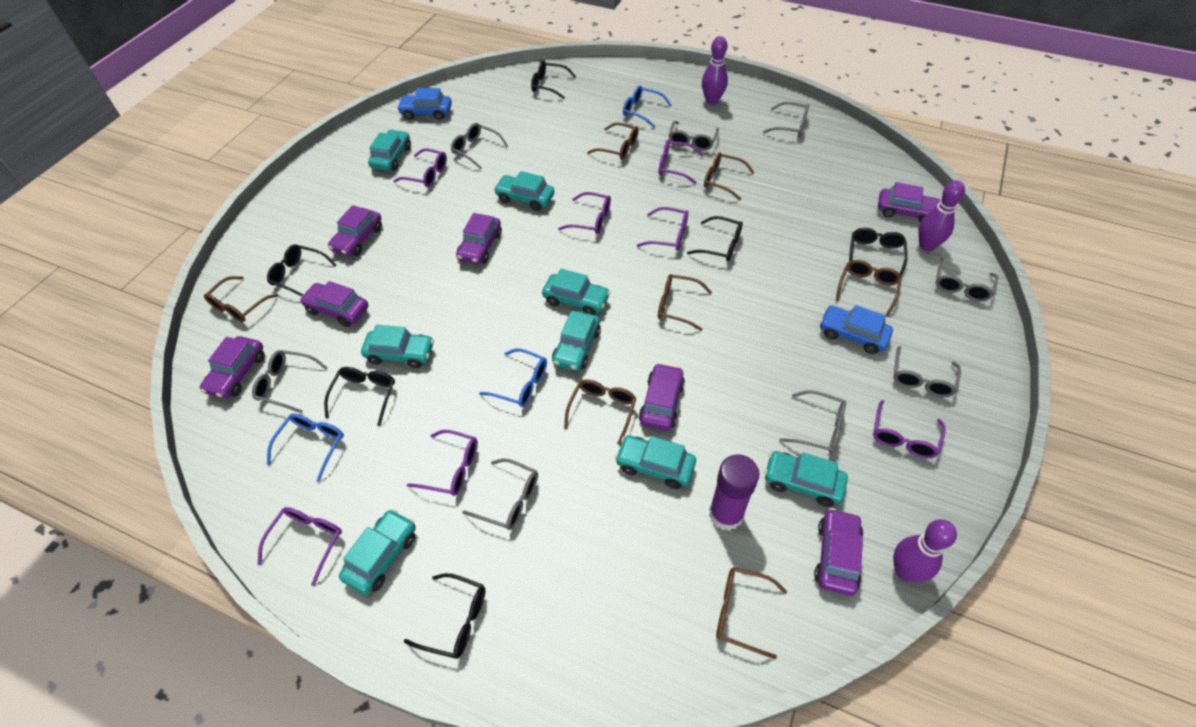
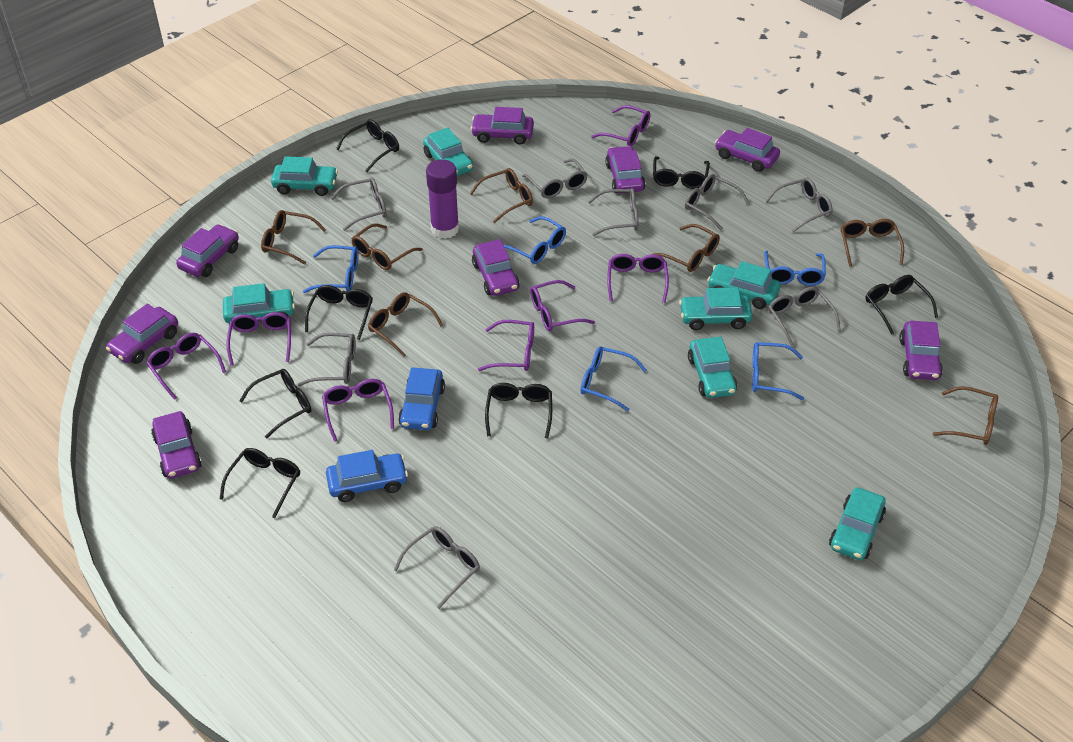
black glasses: 6 -> 7
blue glasses: 3 -> 5
purple bowling pin: 3 -> 0
purple car: 7 -> 8
turquoise car: 8 -> 7

